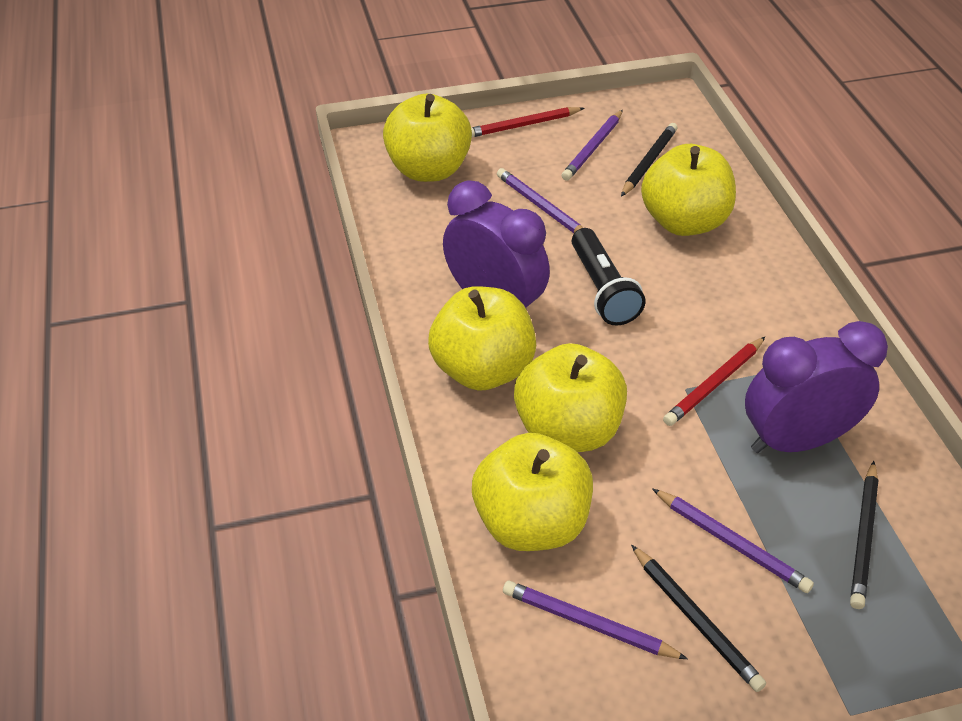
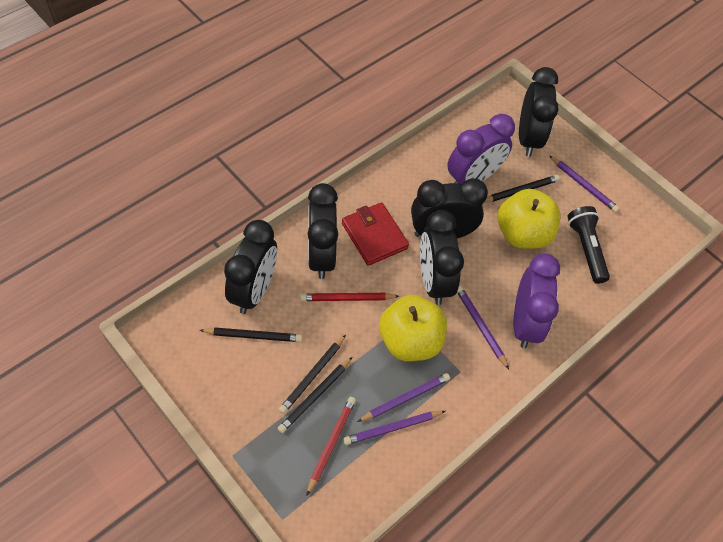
black clock: 0 -> 5
black pencil: 3 -> 4
red wallet: 0 -> 1
yellow apple: 5 -> 2

